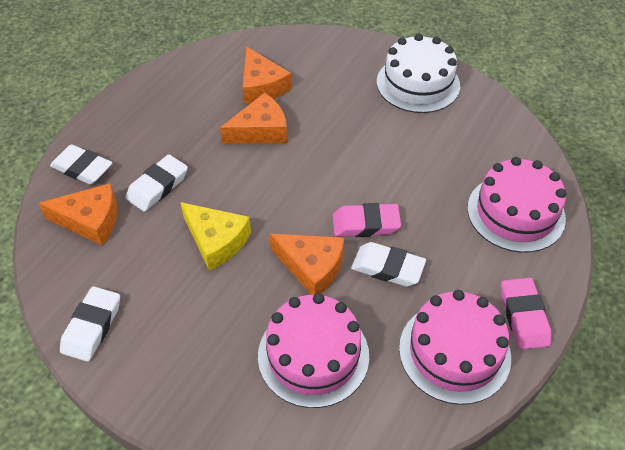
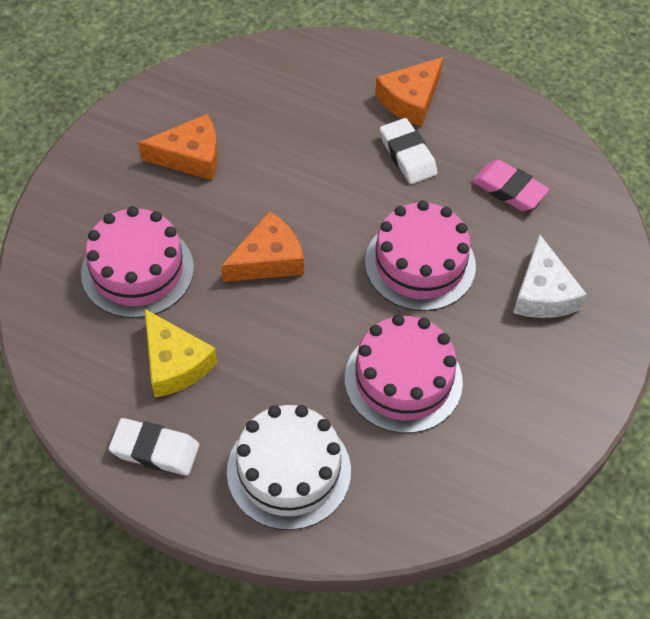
orange cheese: 4 -> 3
pink eraser: 2 -> 1
white cheese: 0 -> 1
white eraser: 4 -> 2

